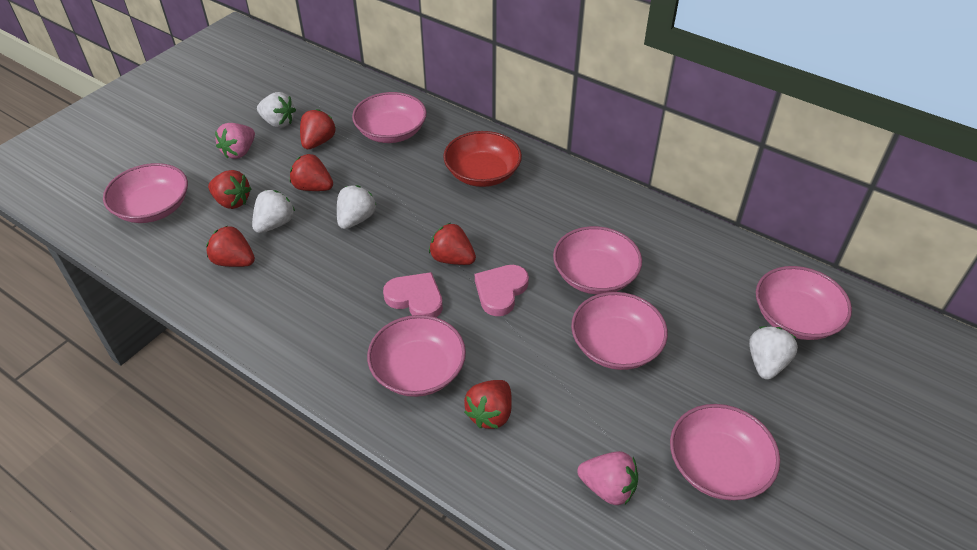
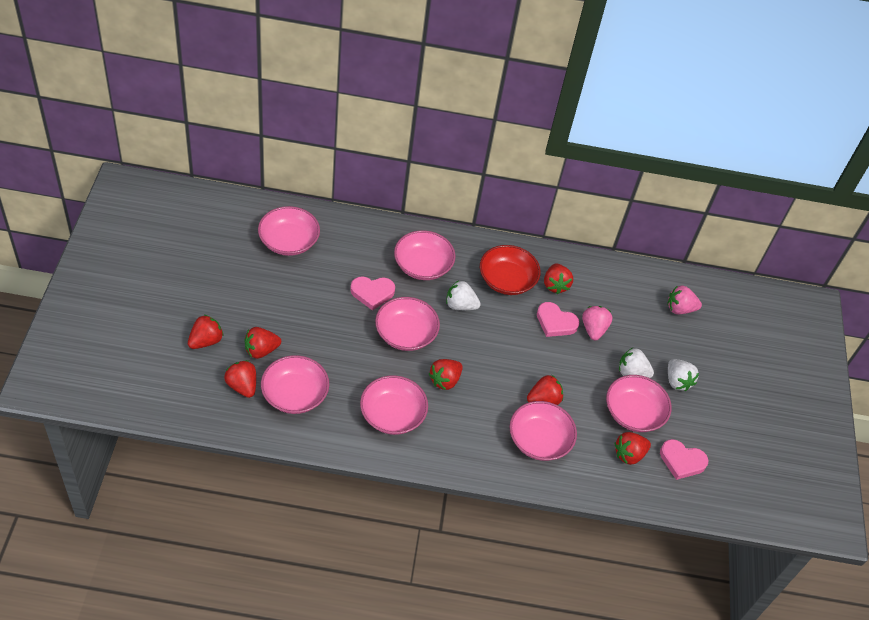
pink heart: 2 -> 3
red strawberry: 6 -> 7
white strawberry: 4 -> 3

